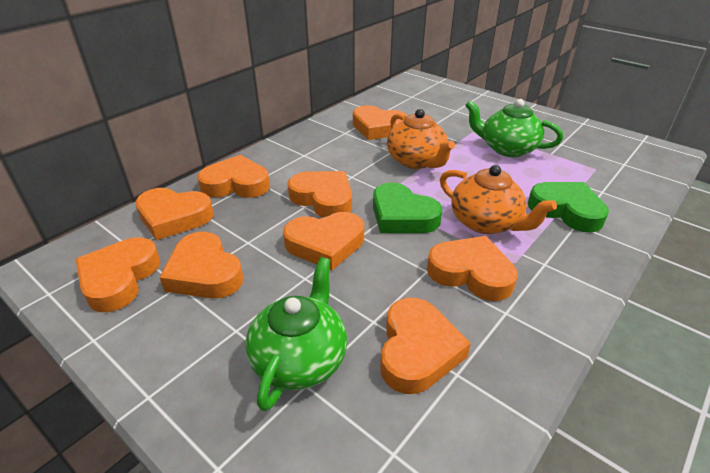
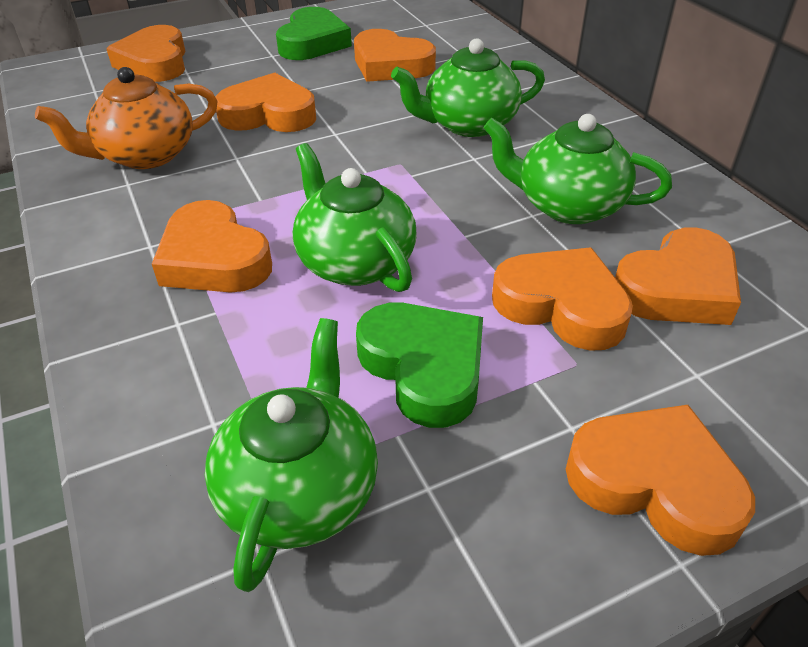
green teapot: 2 -> 4
orange heart: 9 -> 7
orange teapot: 2 -> 1

